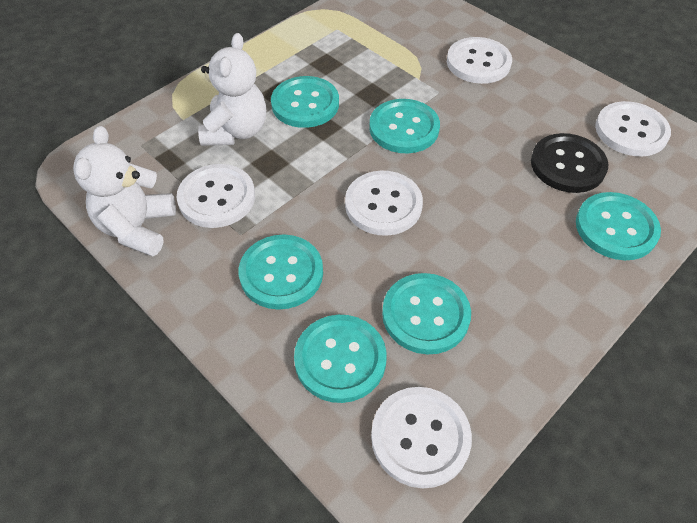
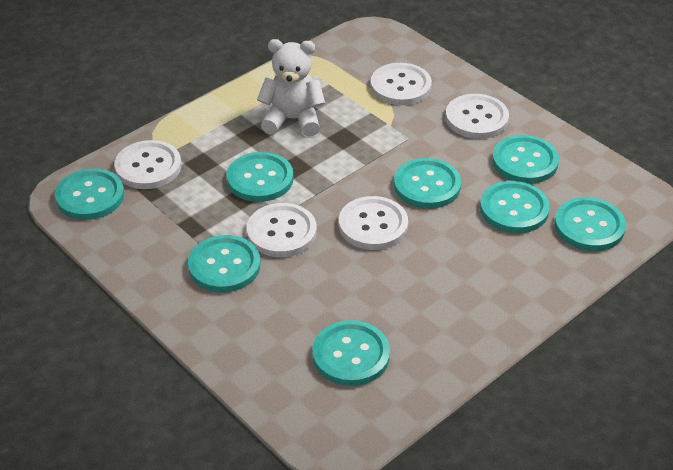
black button: 1 -> 0
turquoise button: 6 -> 8
white teddy bear: 2 -> 1

